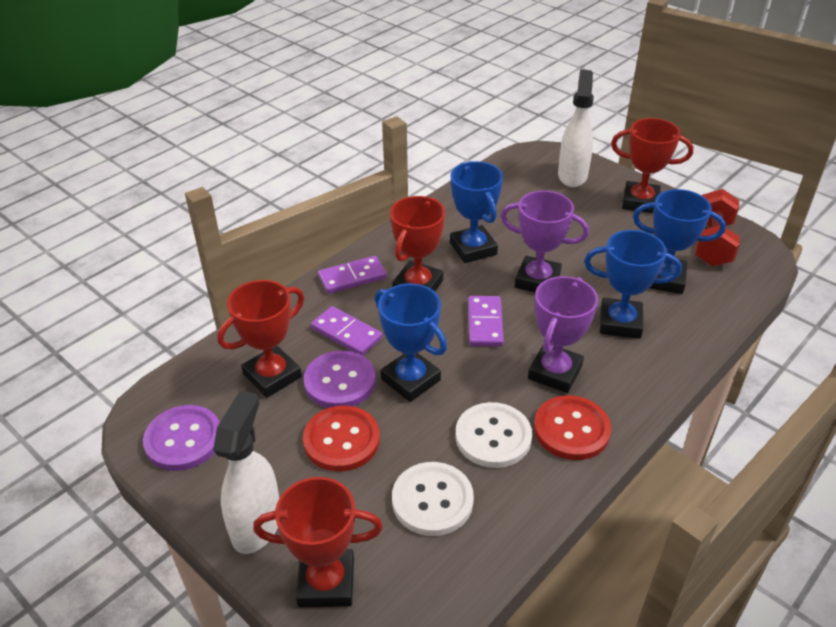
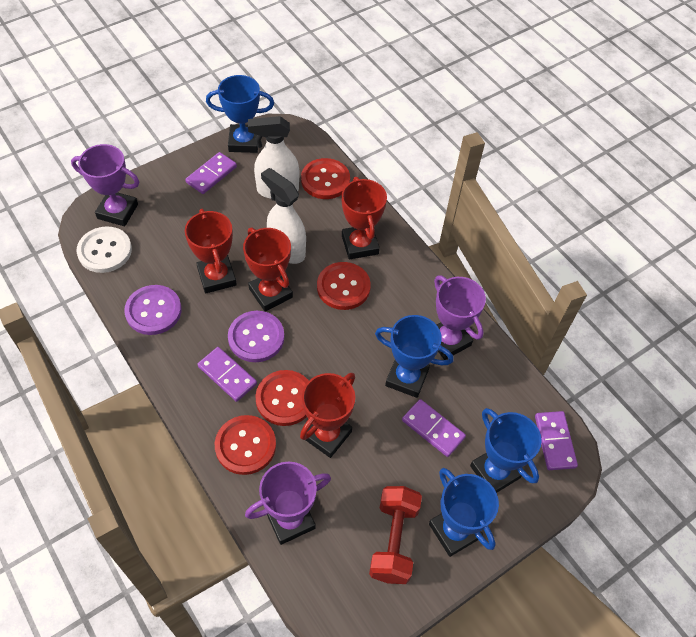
purple domino: 3 -> 4
purple trophy: 2 -> 3
red button: 2 -> 4
white button: 2 -> 1

